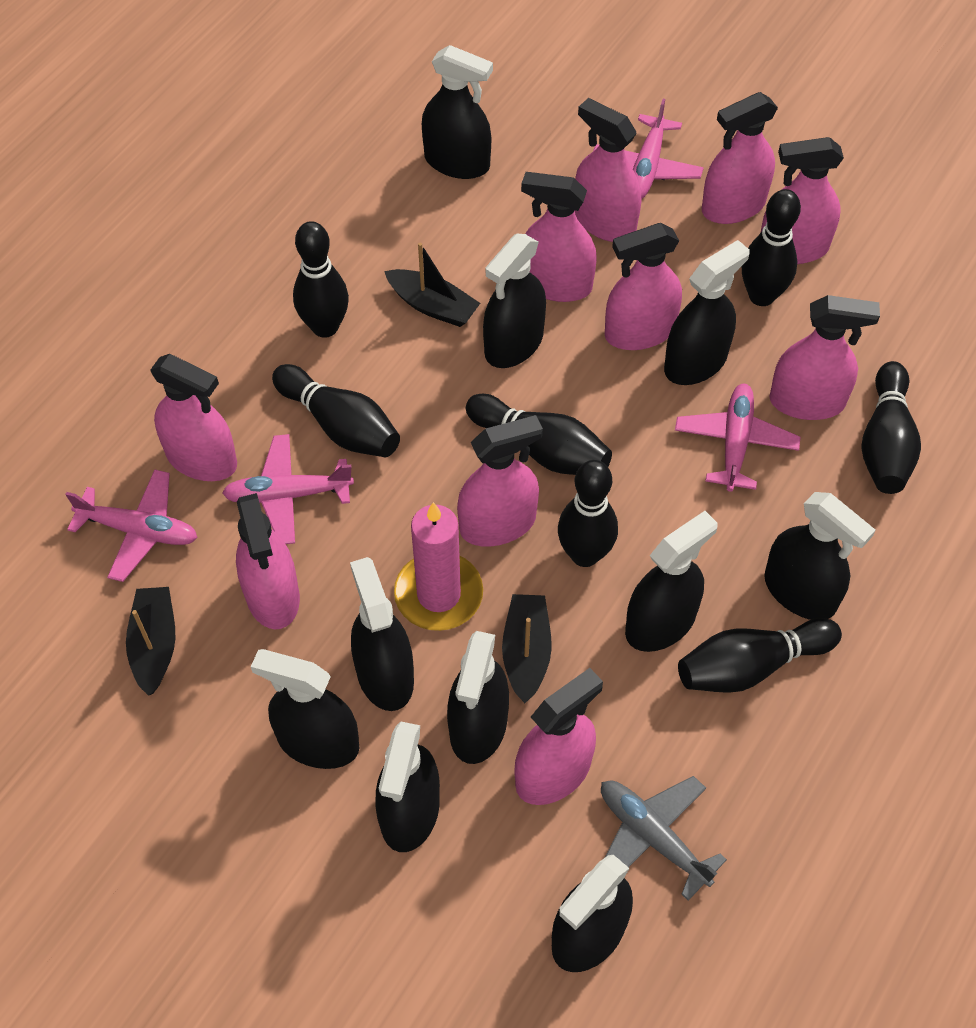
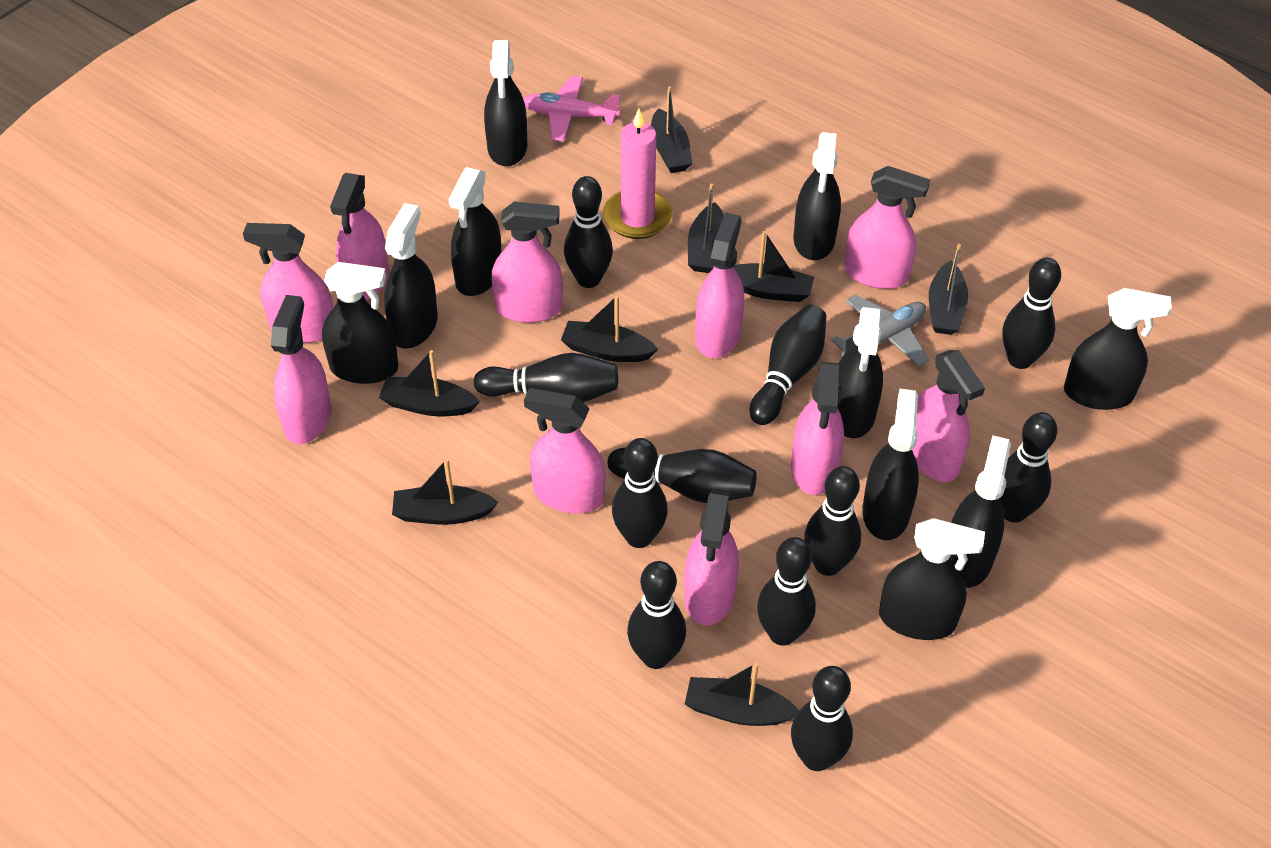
black boat: 3 -> 8
black bowling pin: 7 -> 11
pink plane: 4 -> 1

